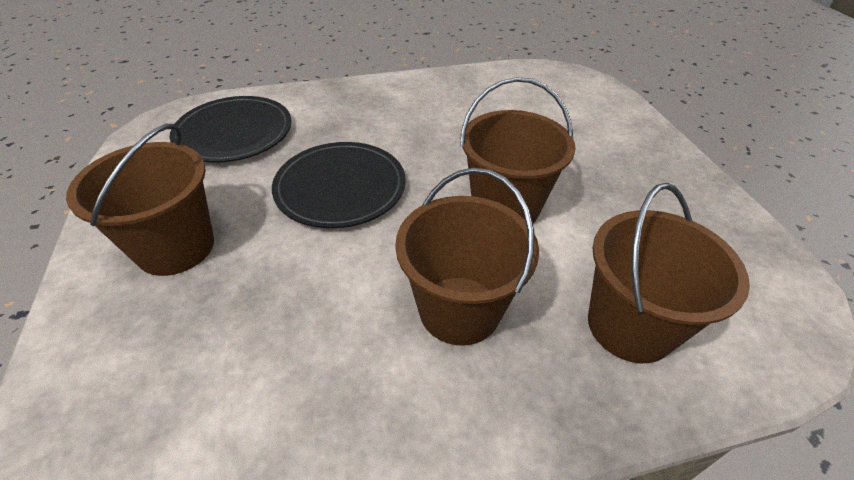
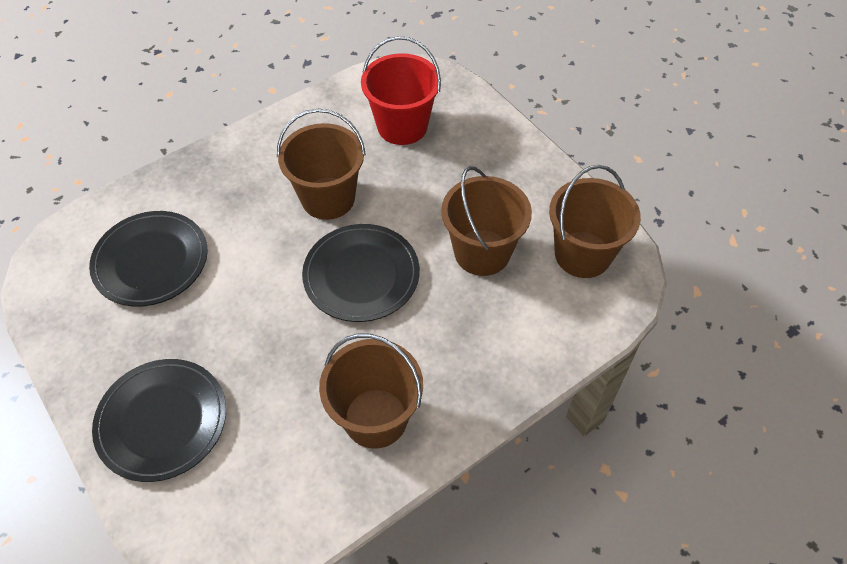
black plate: 2 -> 3
red bucket: 0 -> 1

